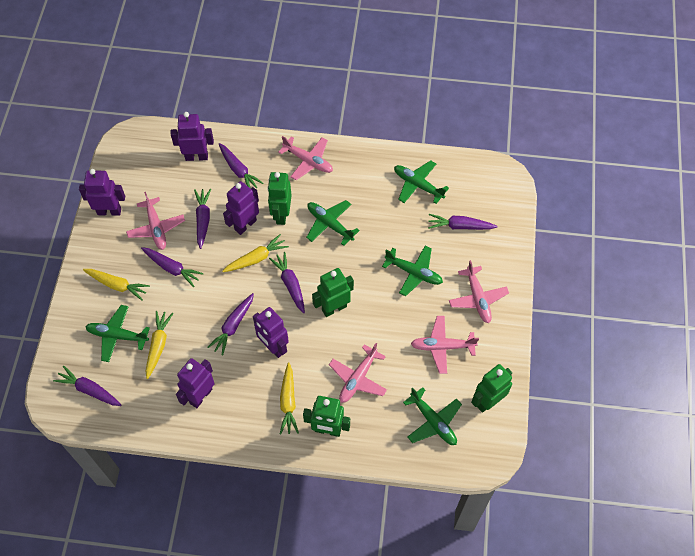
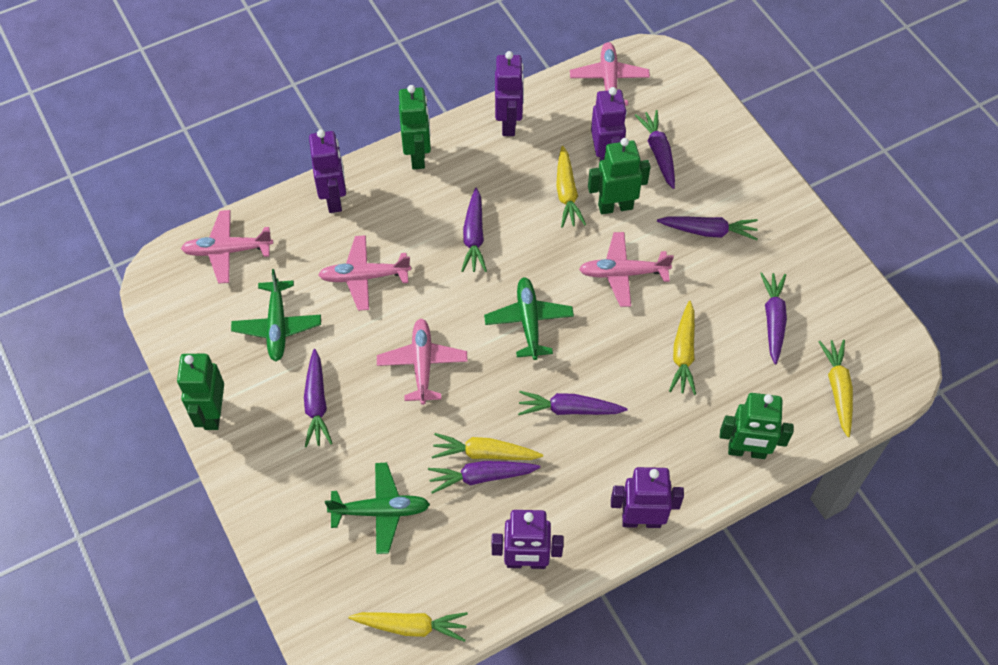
green plane: 5 -> 3
yellow carrot: 4 -> 5

